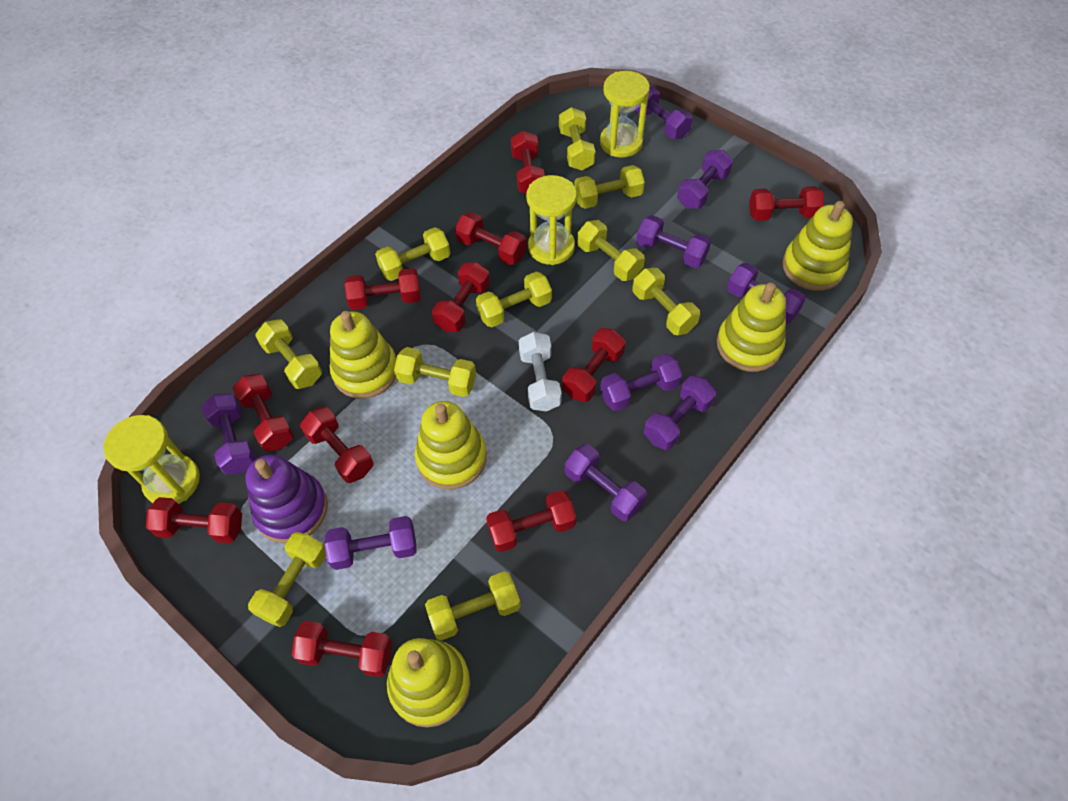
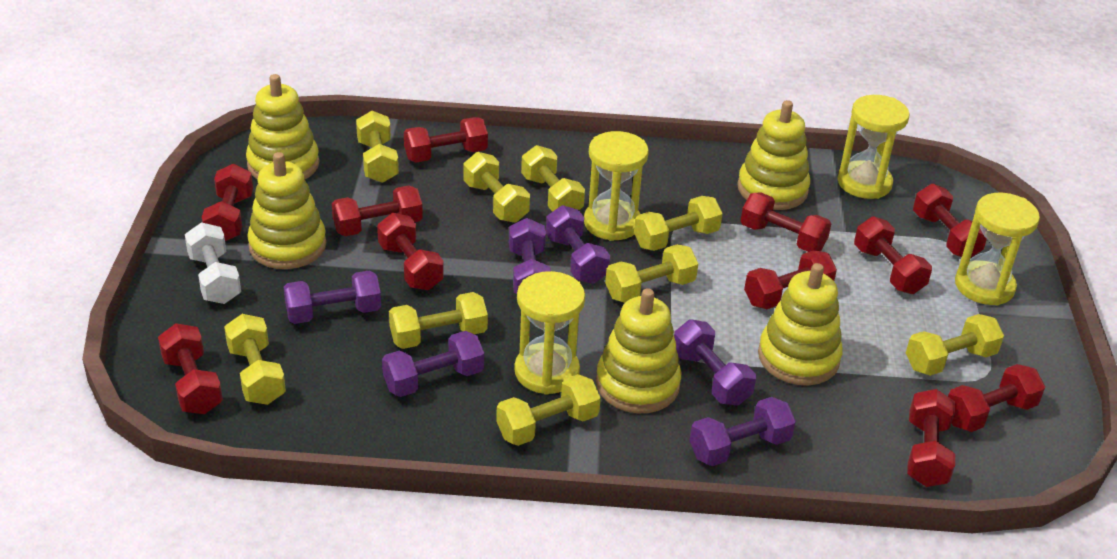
purple dumbbell: 9 -> 6
purple stacking toy: 1 -> 0
yellow dumbbell: 10 -> 9
yellow hourglass: 3 -> 4

